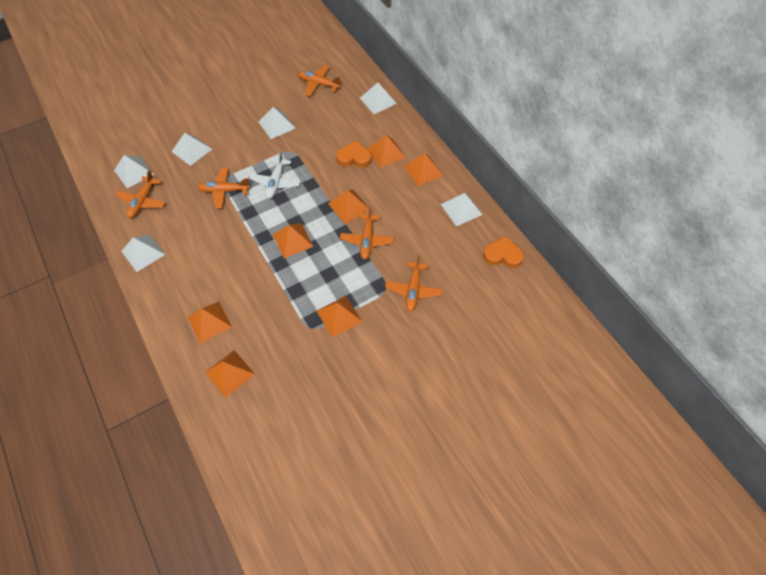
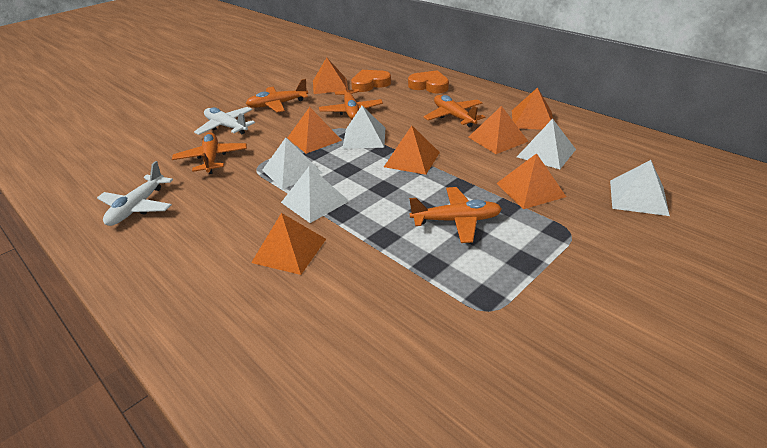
white plane: 1 -> 2
white pyramid: 6 -> 5

